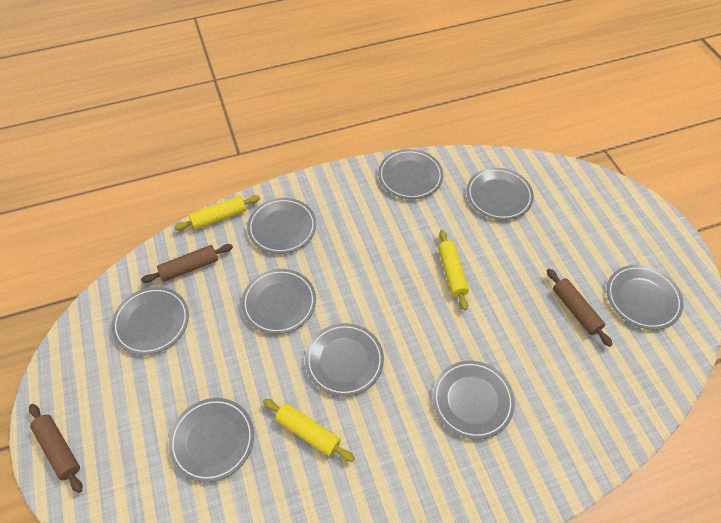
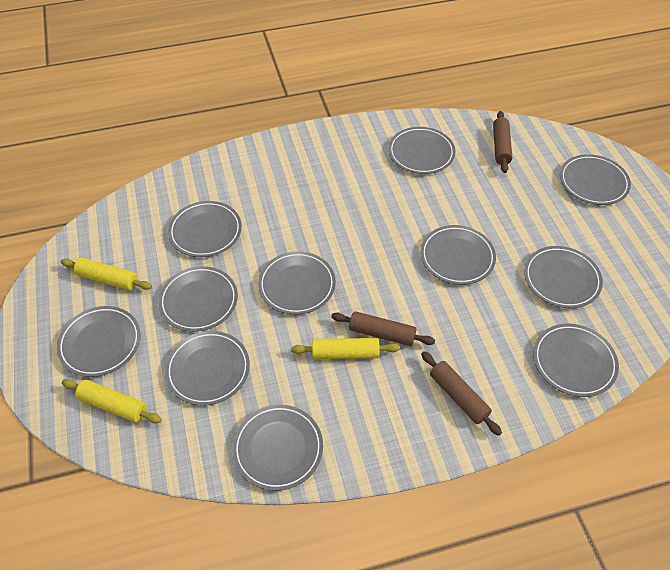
grey plate: 9 -> 11

